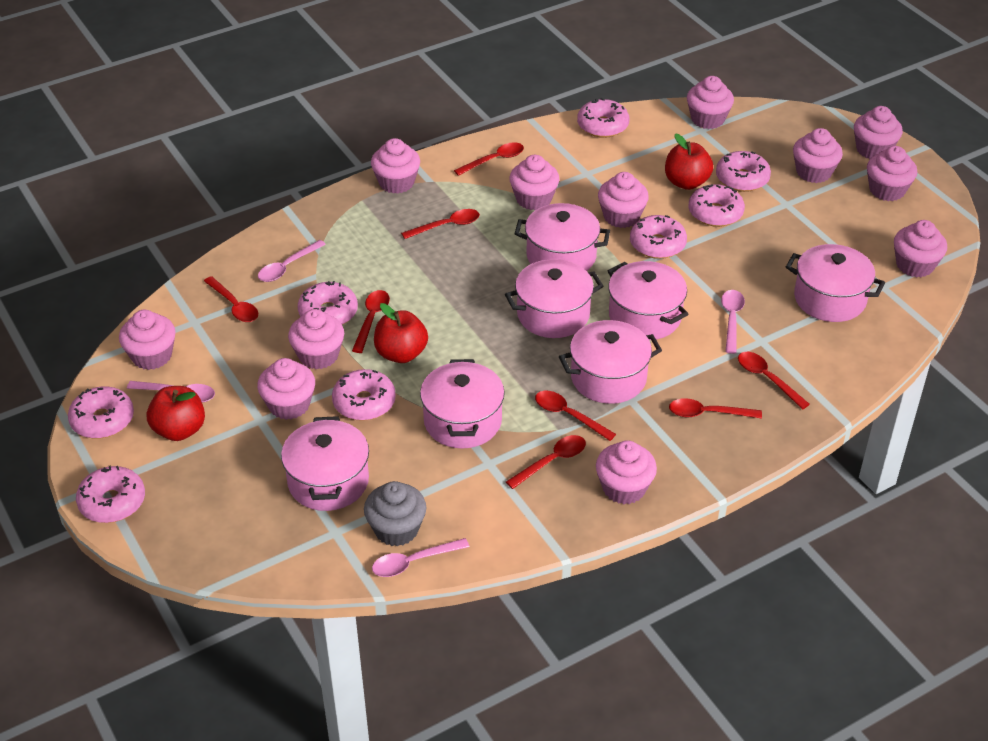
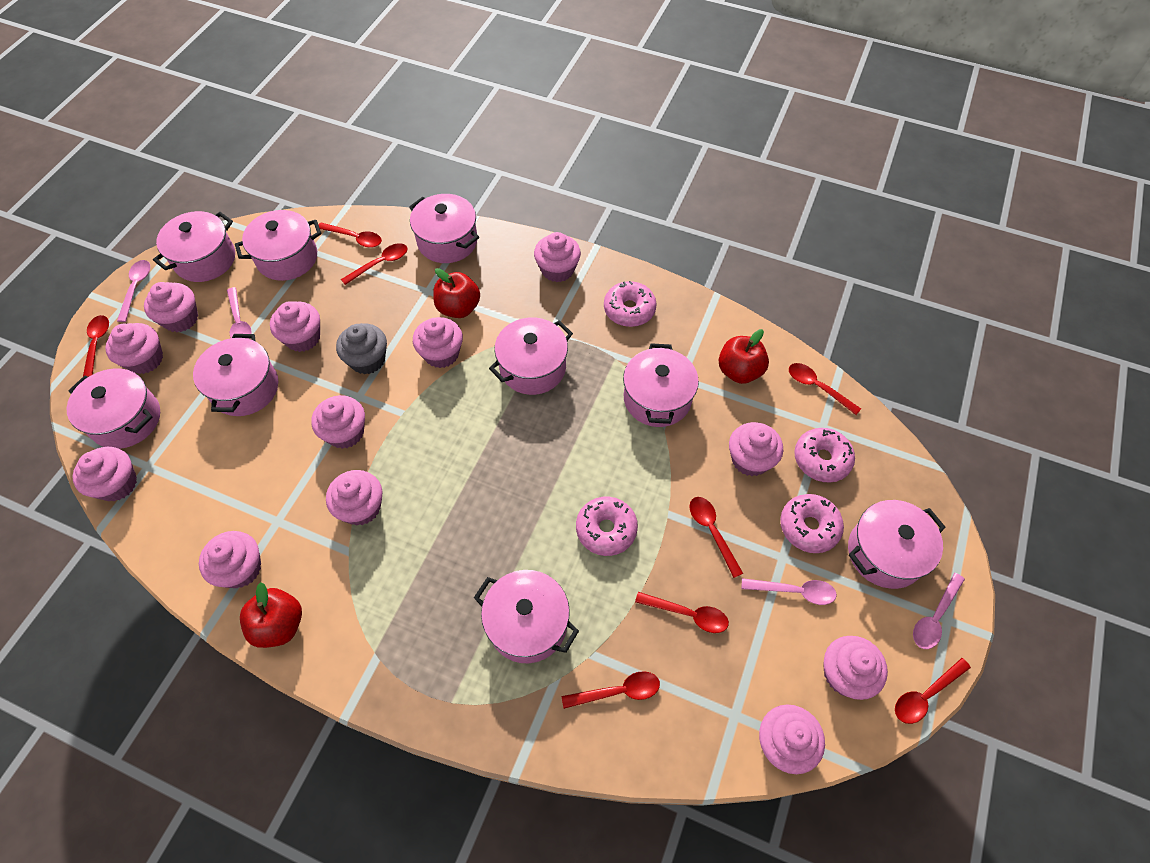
pink donut: 8 -> 4
pink pot: 7 -> 9

